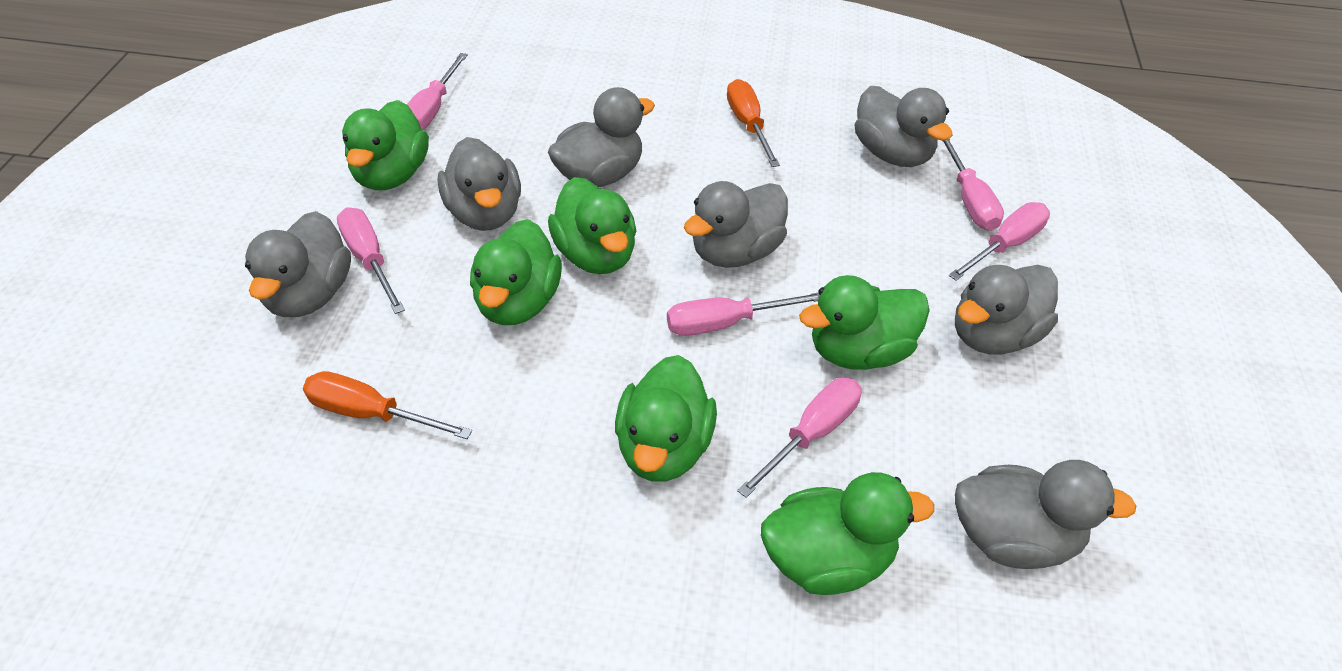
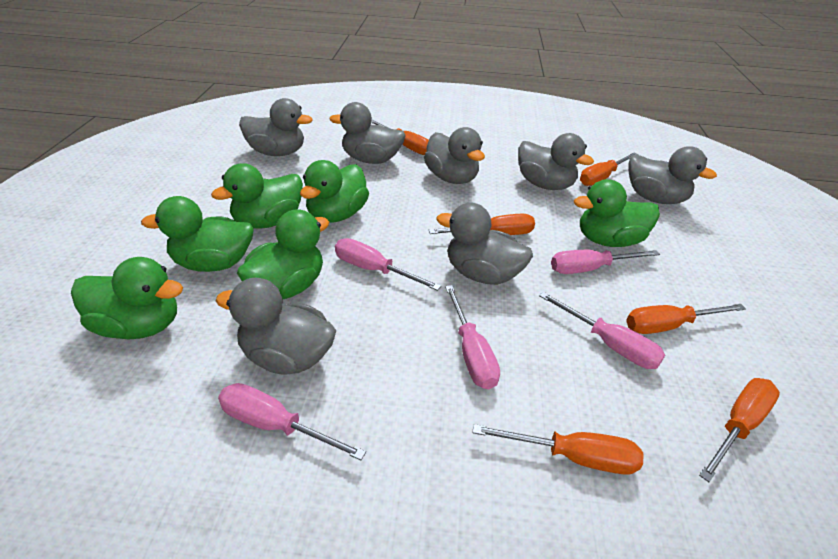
orange screwdriver: 2 -> 6
pink screwdriver: 6 -> 5

